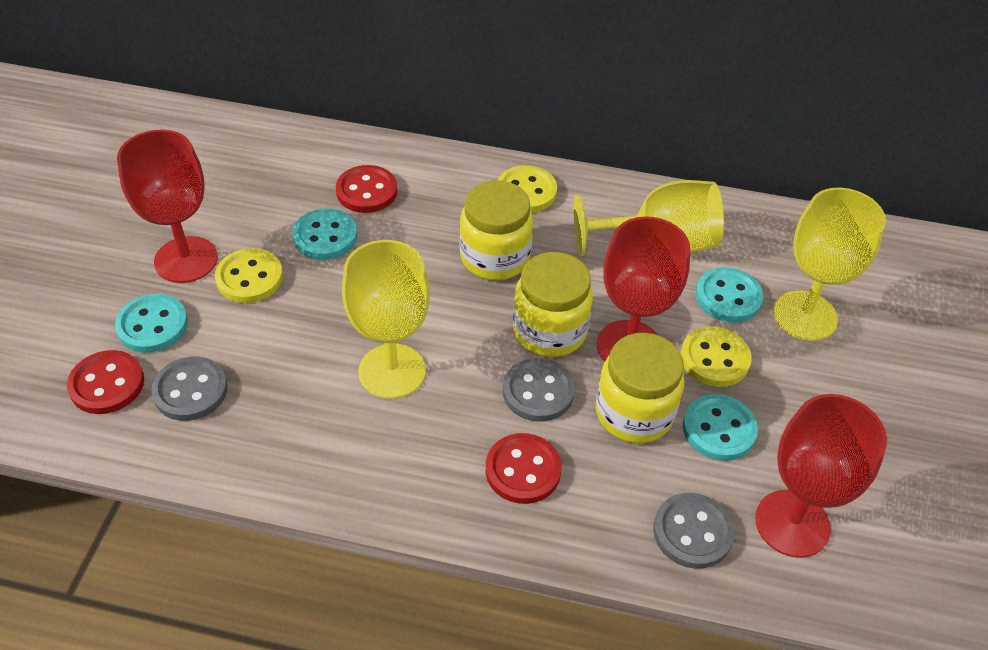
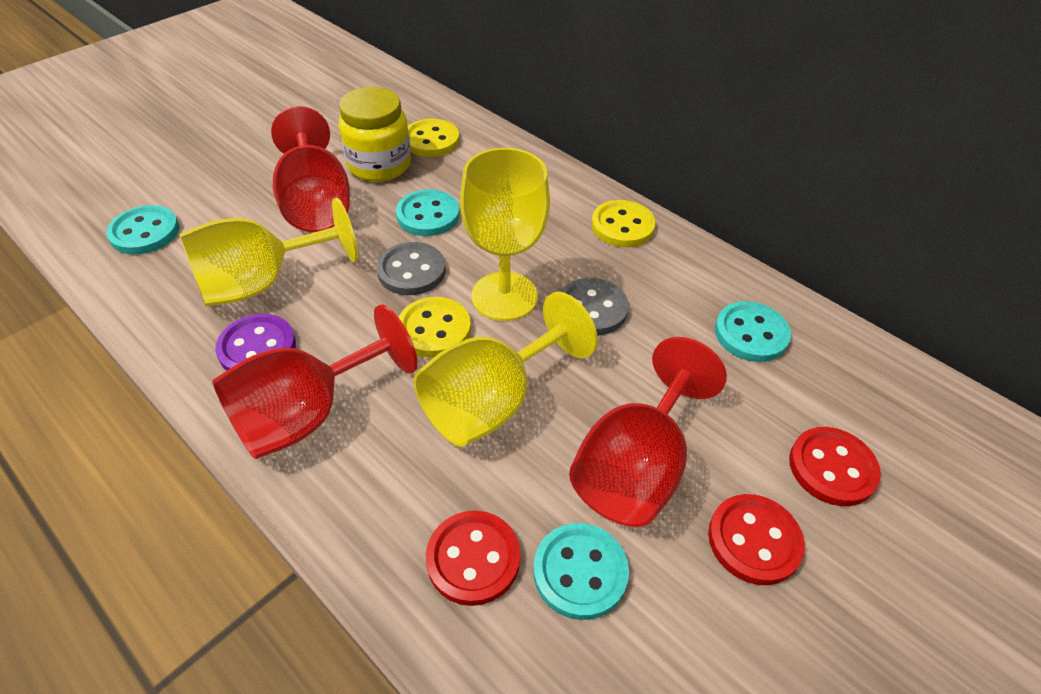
grey button: 3 -> 2
purple button: 0 -> 1
yellow jar: 3 -> 1

